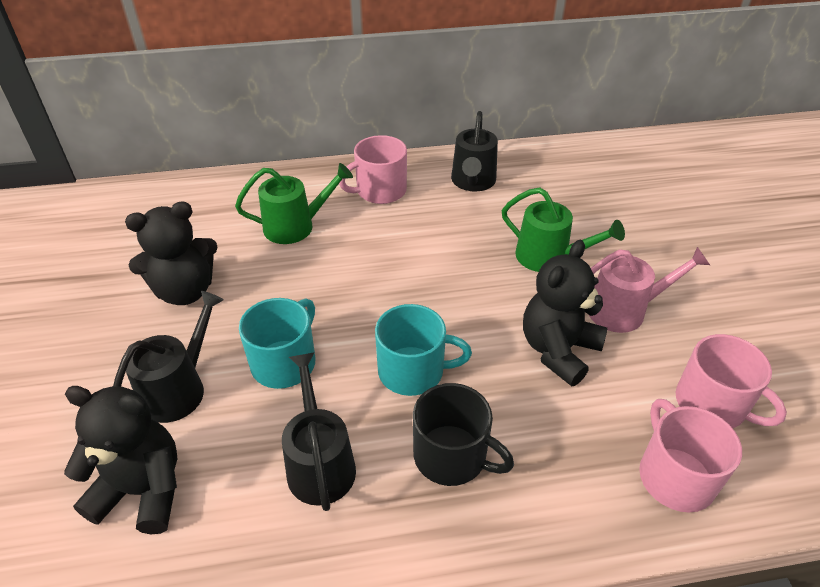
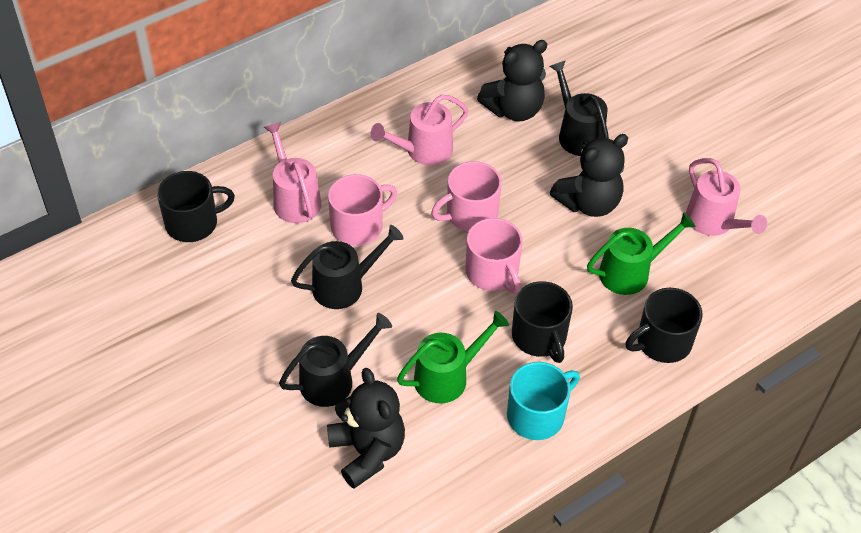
black mug: 1 -> 3
pink watering can: 1 -> 3
turquoise mug: 2 -> 1

